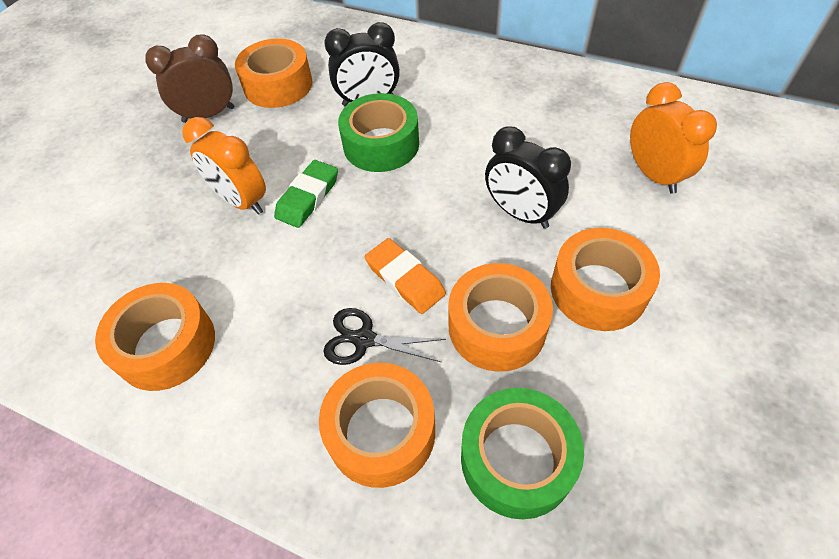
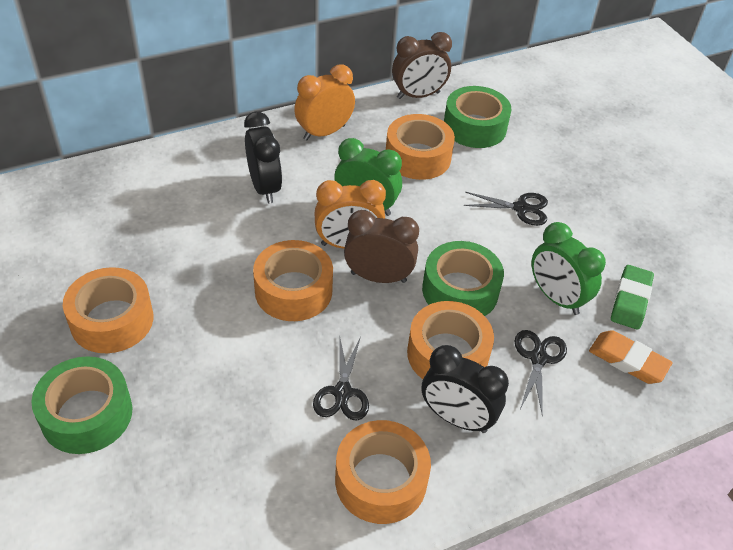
black scissors: 1 -> 3
brown clock: 1 -> 2
green clock: 0 -> 2
green tape: 2 -> 3

